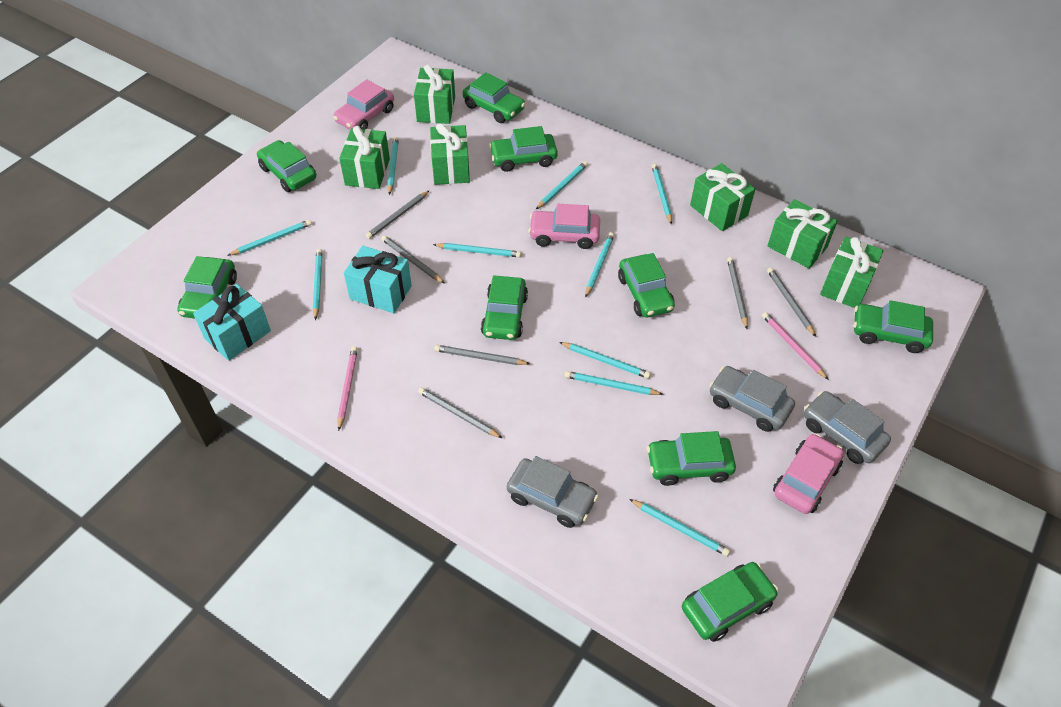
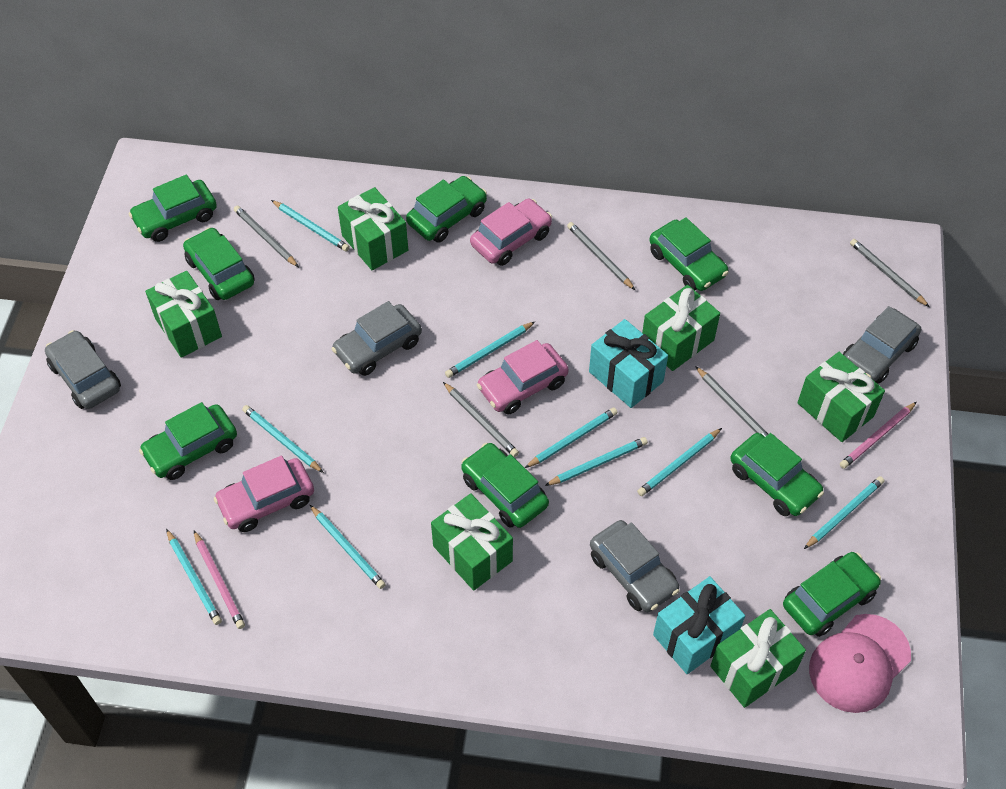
green car: 9 -> 8
grey car: 3 -> 4
grey pencil: 6 -> 5
pink cap: 0 -> 1
turquoise pencil: 10 -> 9

